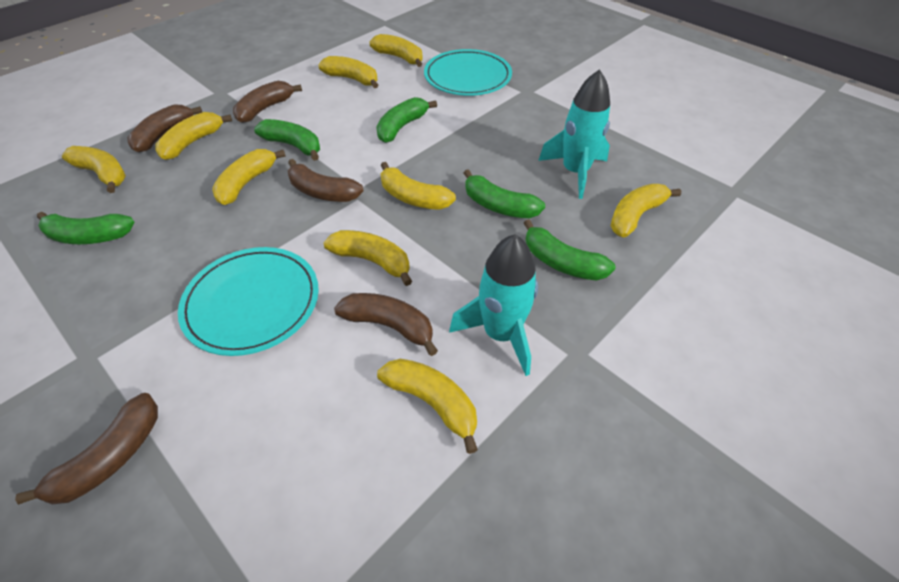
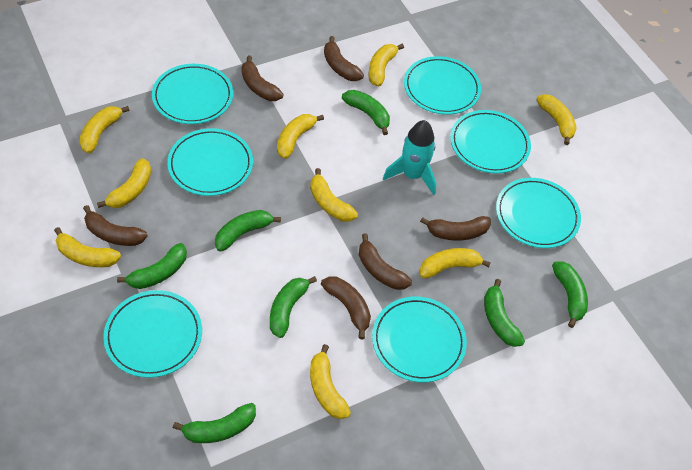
brown banana: 5 -> 6
green banana: 5 -> 7
turquoise plate: 2 -> 7
turquoise rocket: 2 -> 1

